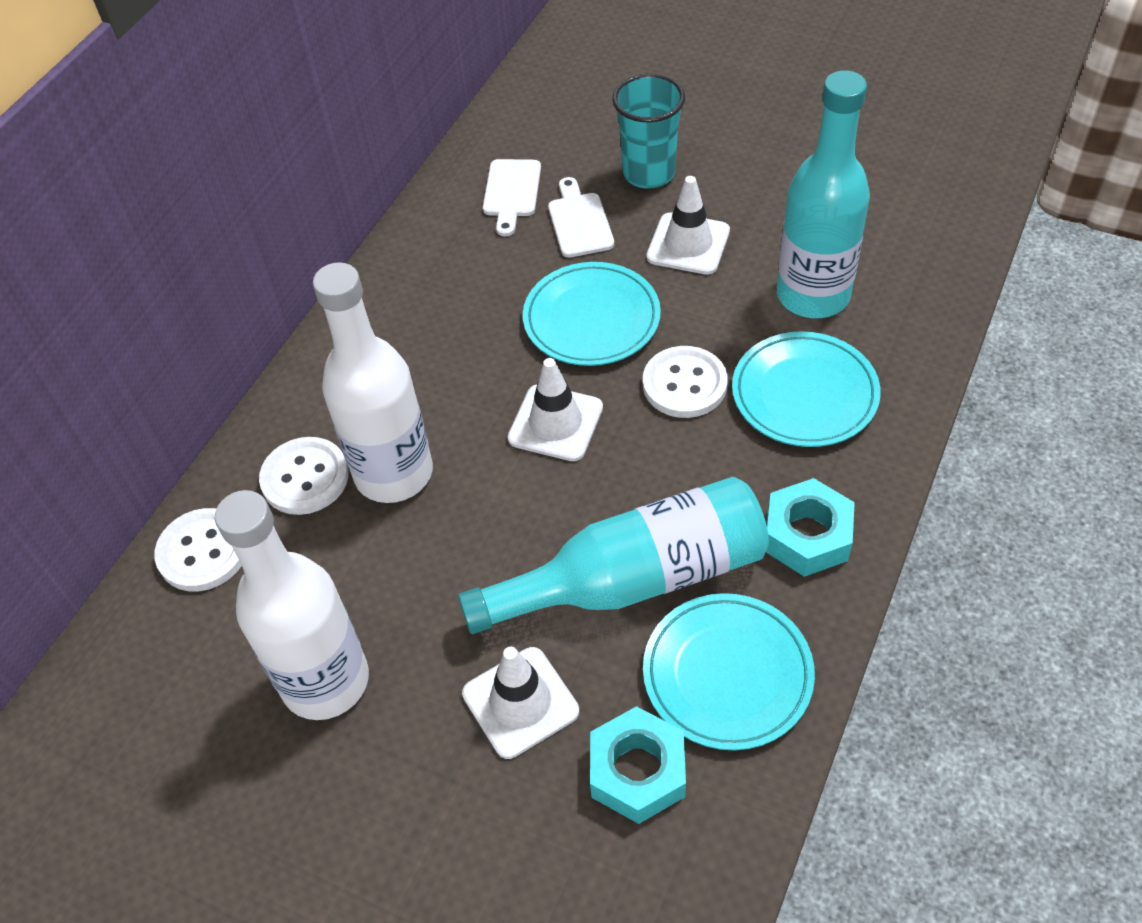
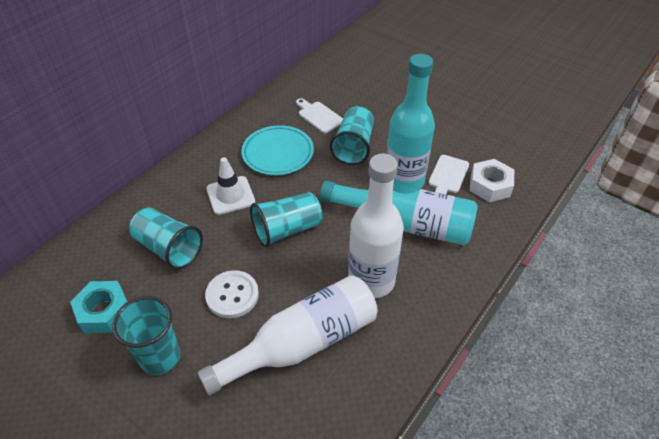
turquoise cup: 1 -> 4
turquoise nut: 2 -> 1
turquoise plate: 3 -> 1
white button: 3 -> 1
white nut: 0 -> 1
white traffic cone: 3 -> 1

